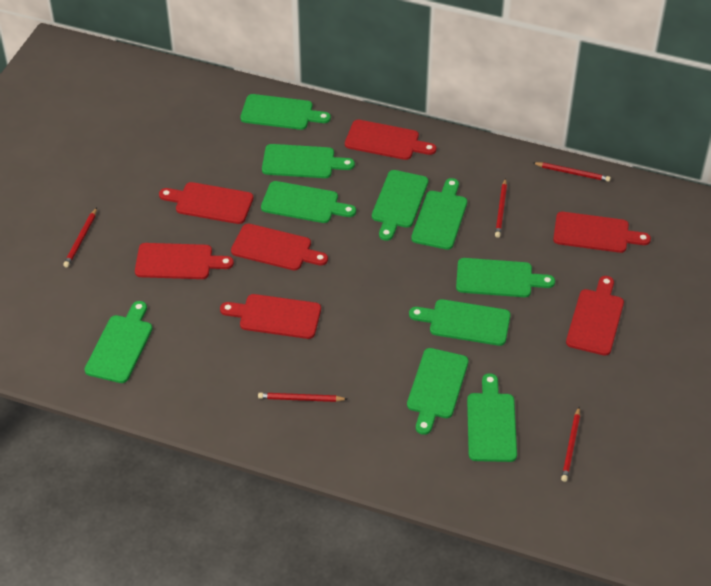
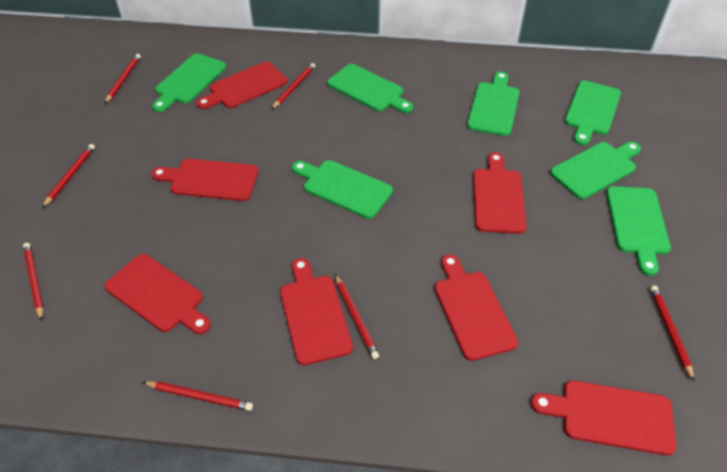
green cutting board: 10 -> 7
red pencil: 5 -> 7

